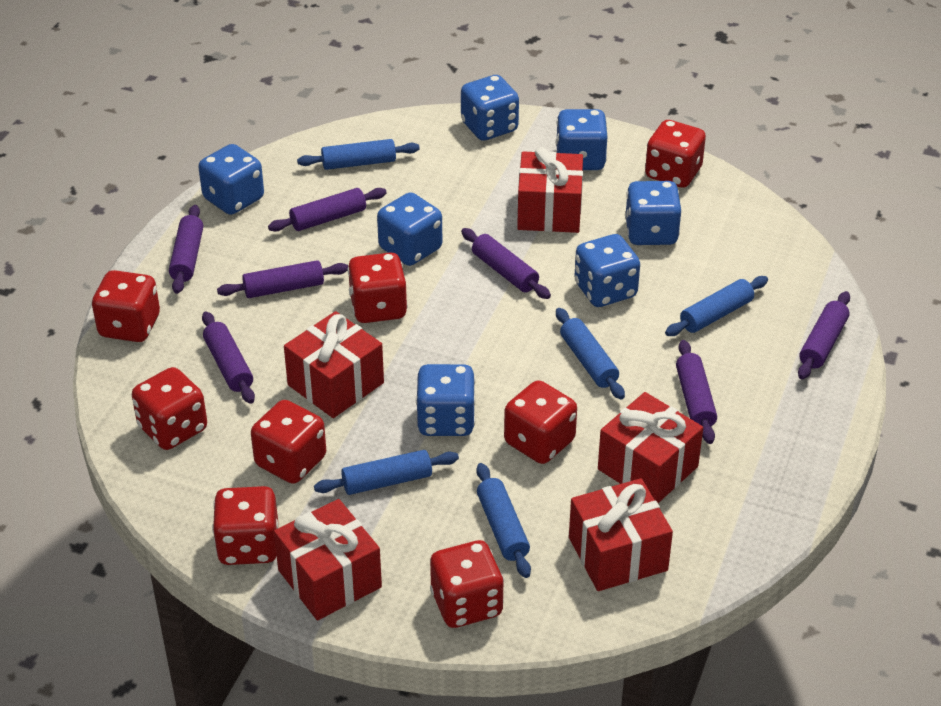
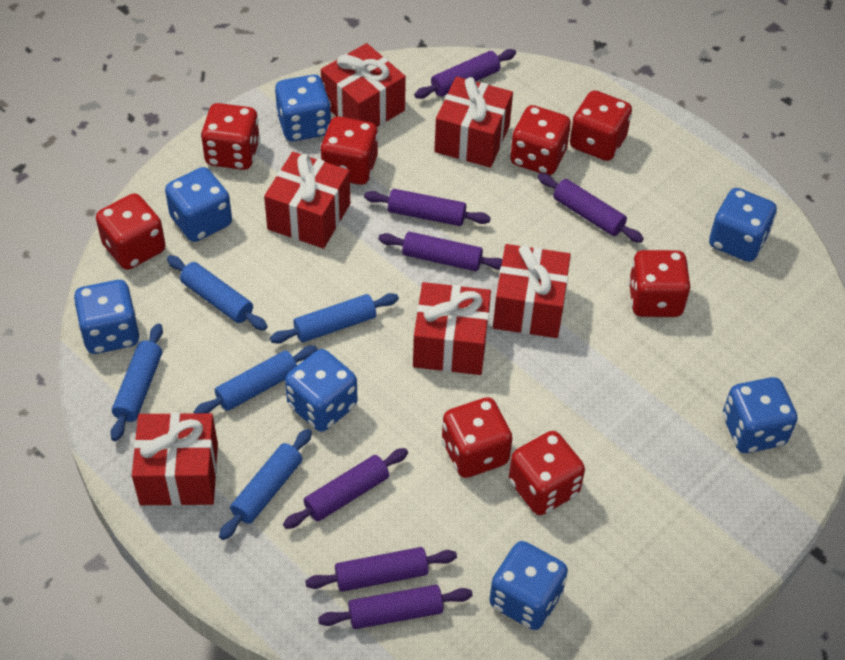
red gift: 5 -> 6

